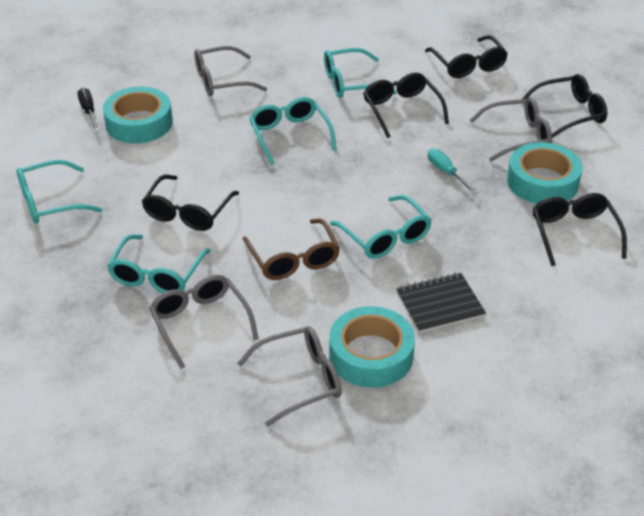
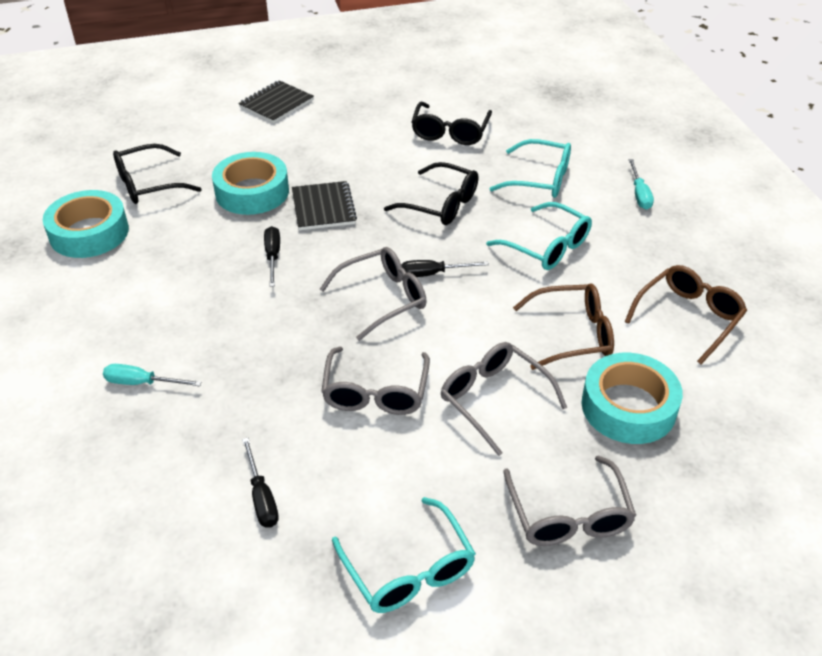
black glasses: 5 -> 3
black notebook: 1 -> 2
black screwdriver: 1 -> 3
brown glasses: 1 -> 2
turquoise glasses: 5 -> 3
turquoise screwdriver: 1 -> 2

